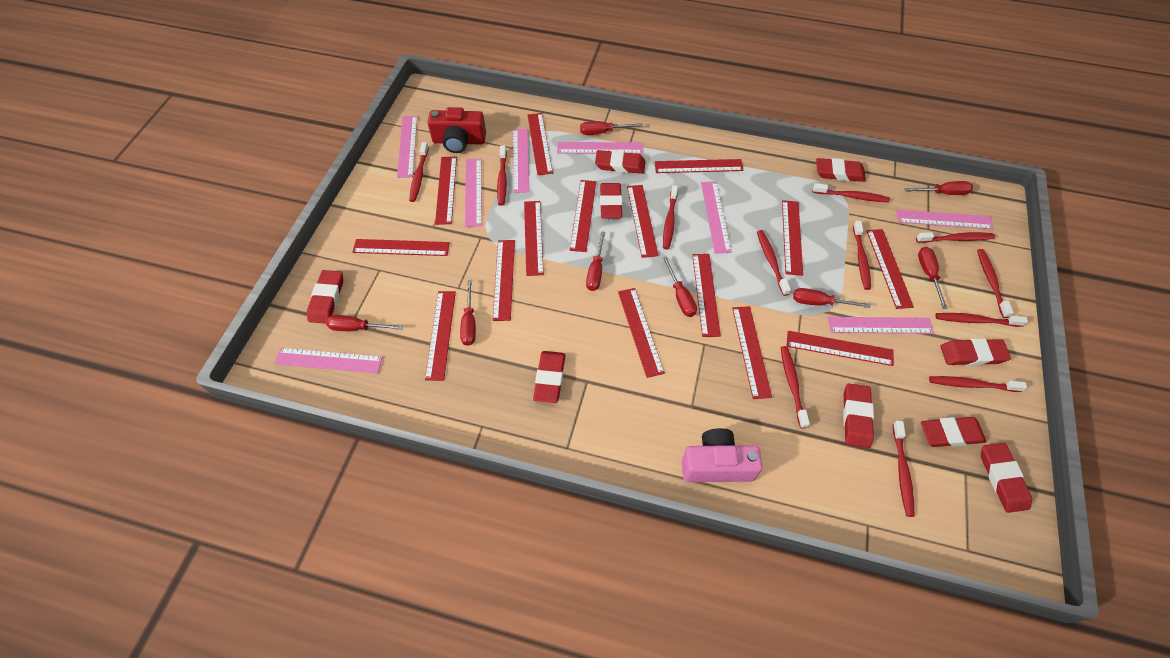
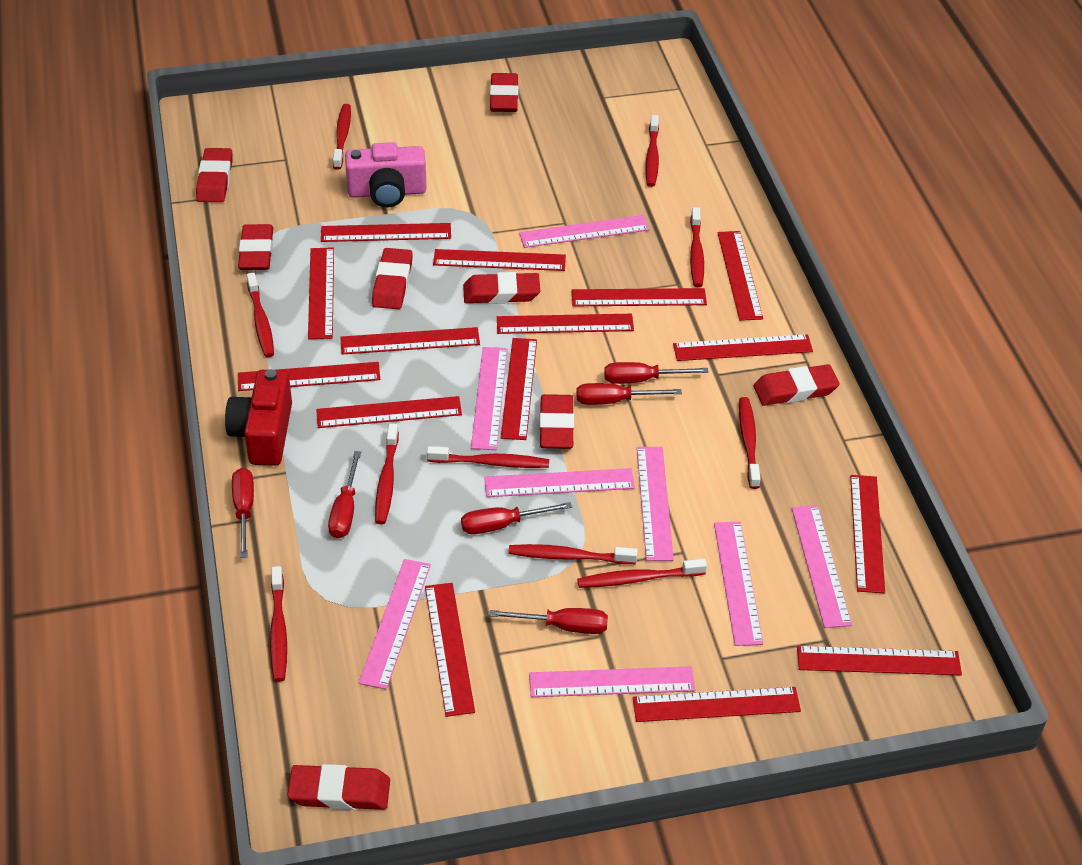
red eraser: 9 -> 8
red screwdriver: 8 -> 6
red toothbrush: 12 -> 10

